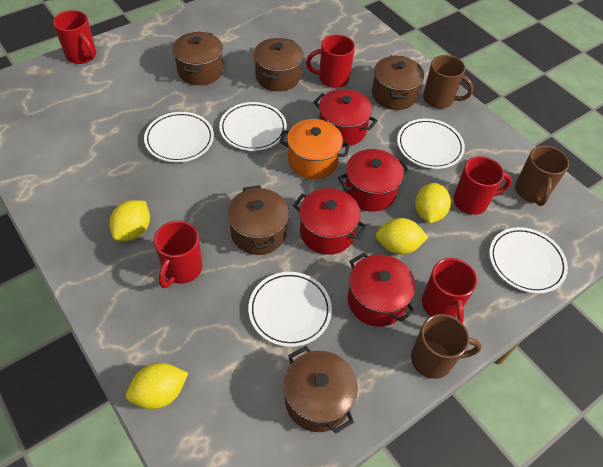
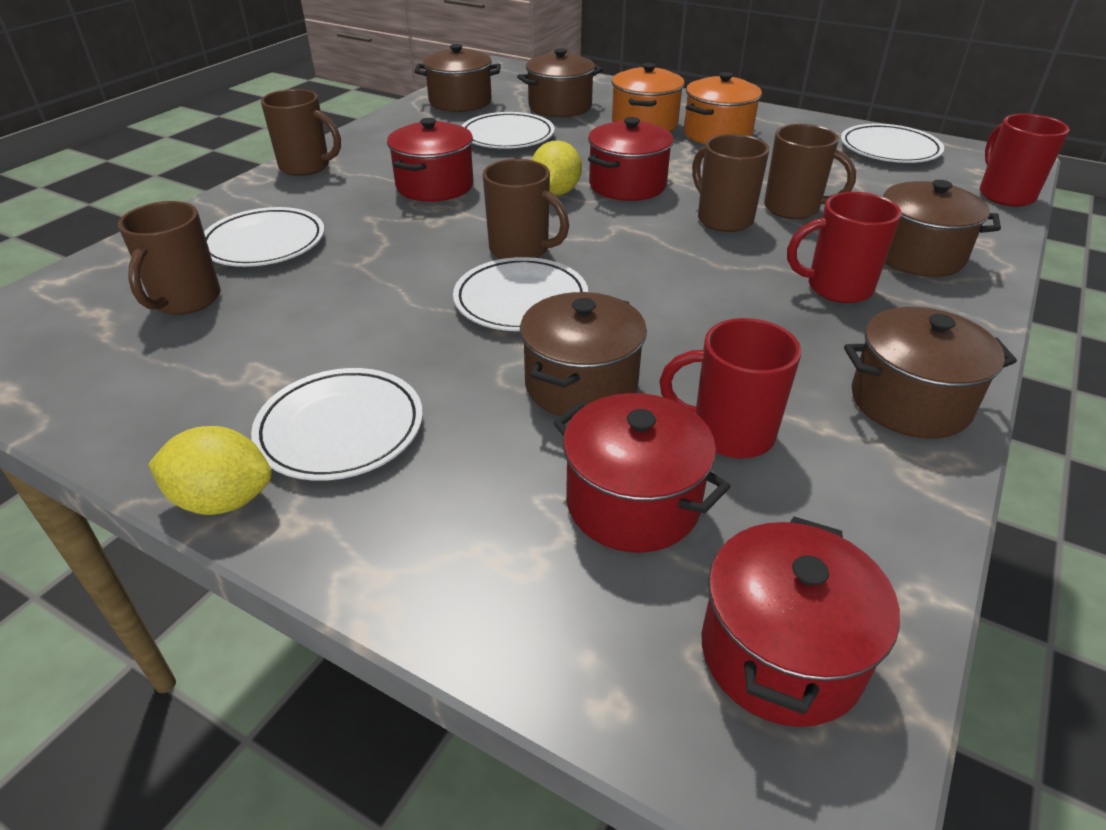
brown mug: 3 -> 5
orange pot: 1 -> 2
red mug: 5 -> 3
yellow lemon: 4 -> 2

